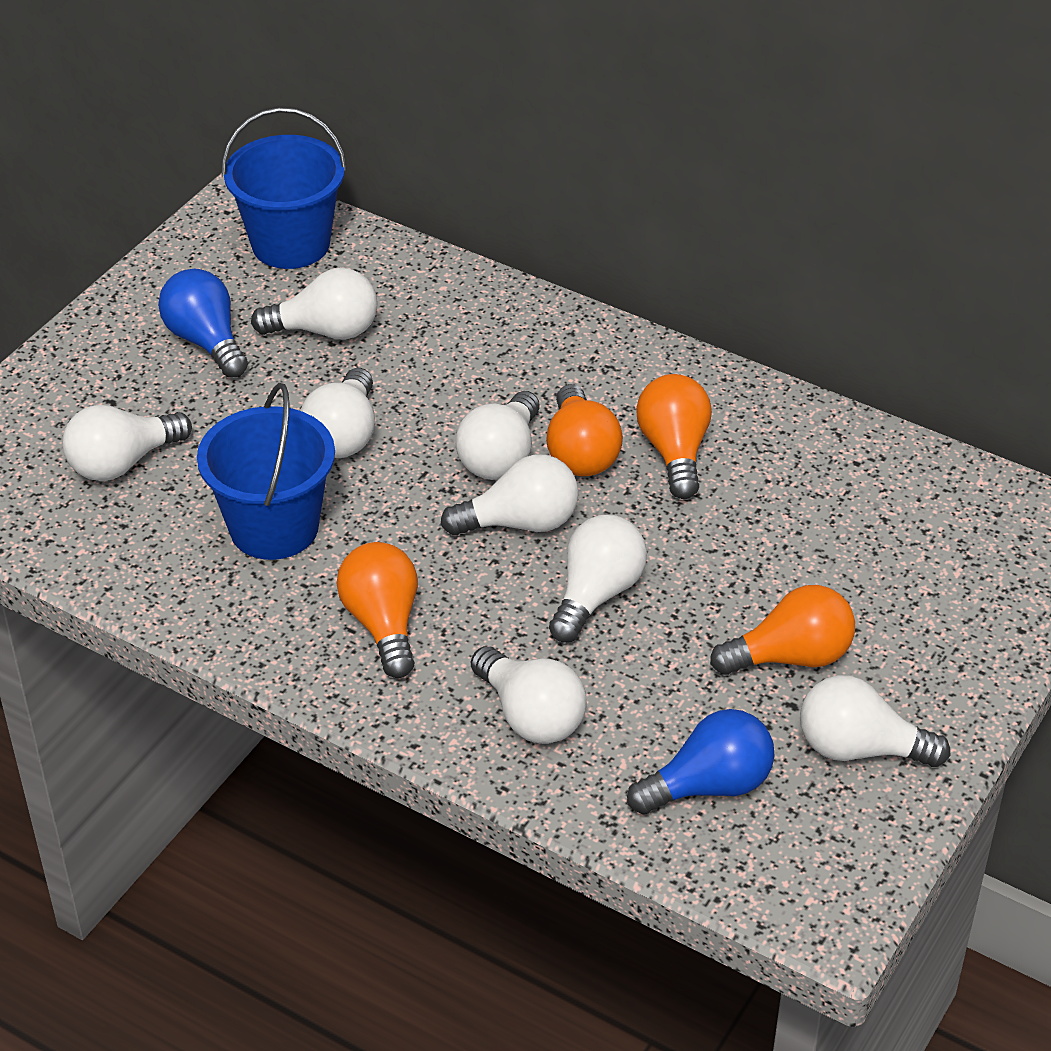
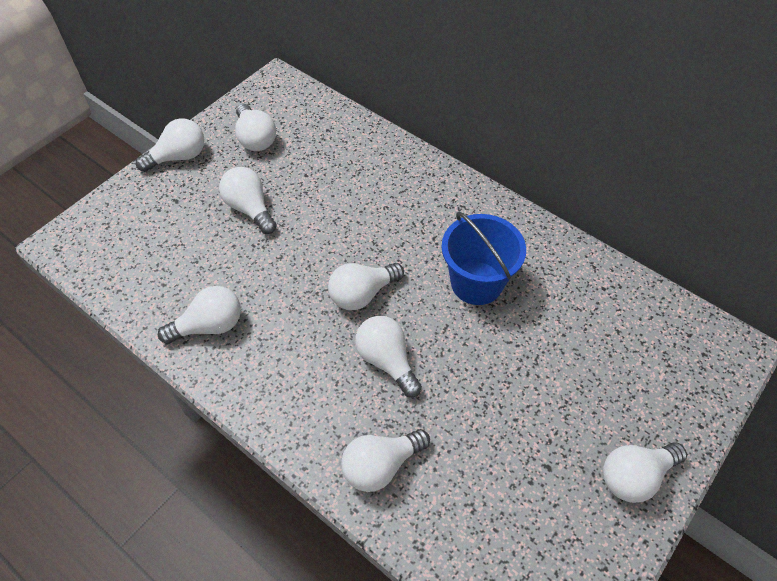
blue bucket: 2 -> 1
blue light bulb: 2 -> 0
orange light bulb: 4 -> 0

